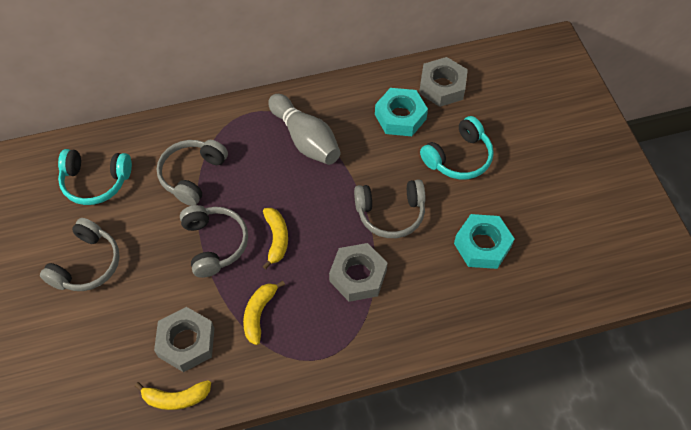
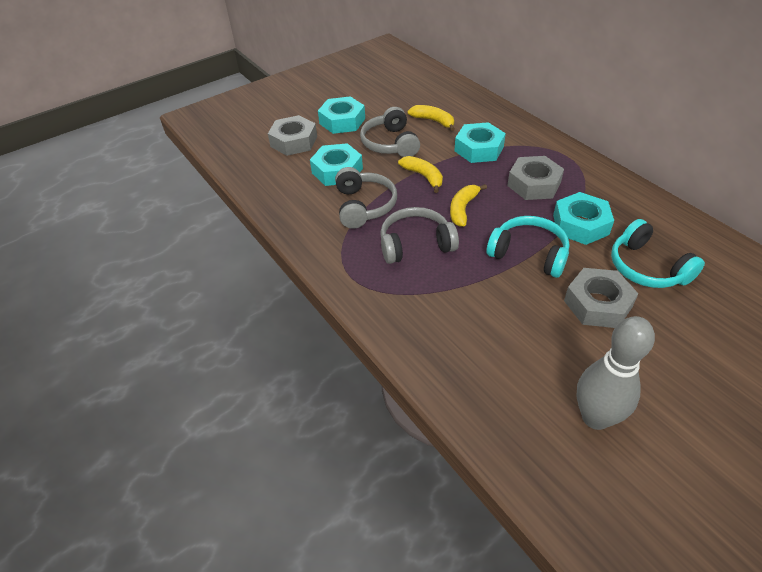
grey headphones: 4 -> 3
turquoise nut: 2 -> 4

